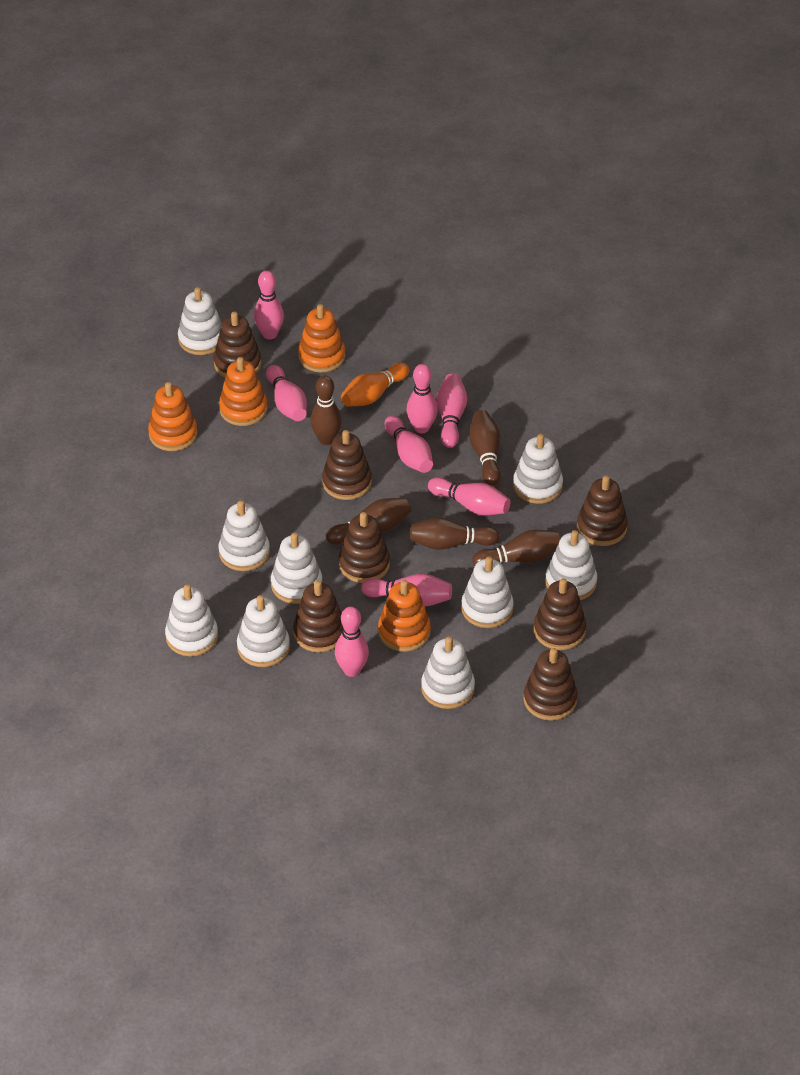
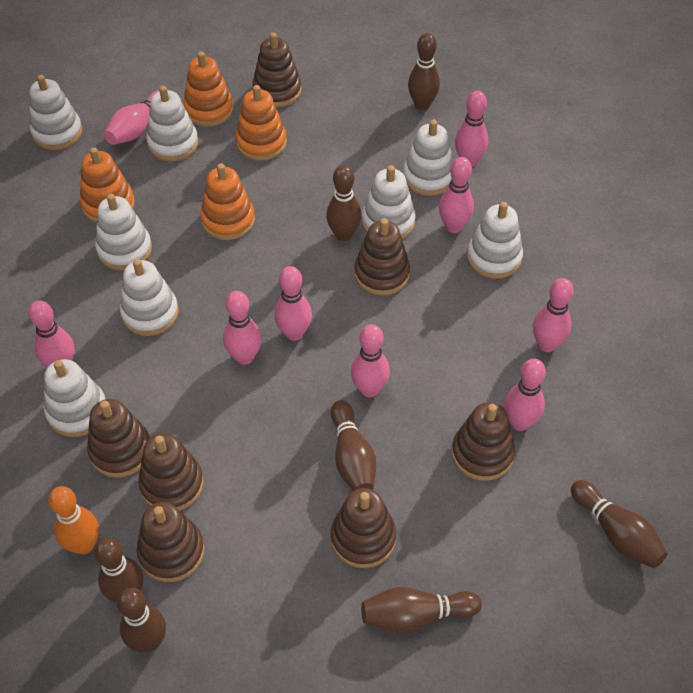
brown bowling pin: 5 -> 7
pink bowling pin: 8 -> 9
white stacking toy: 9 -> 8

